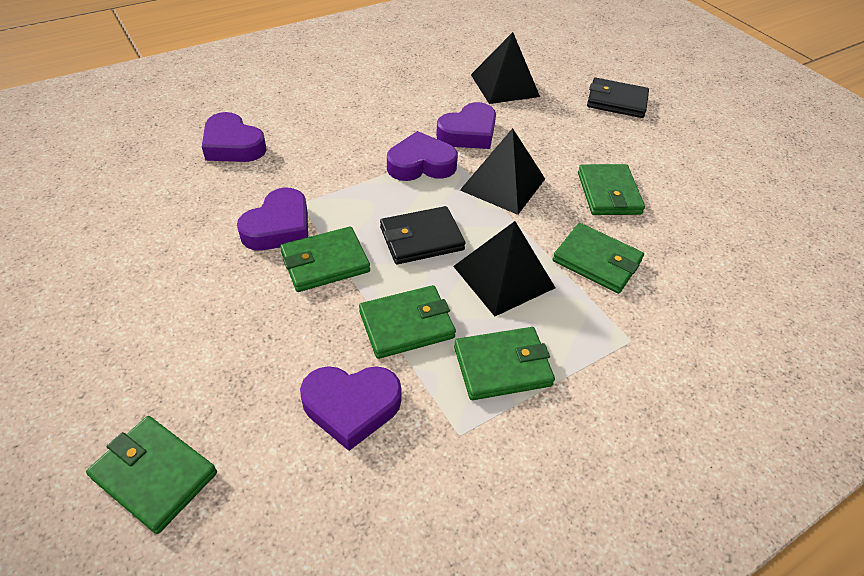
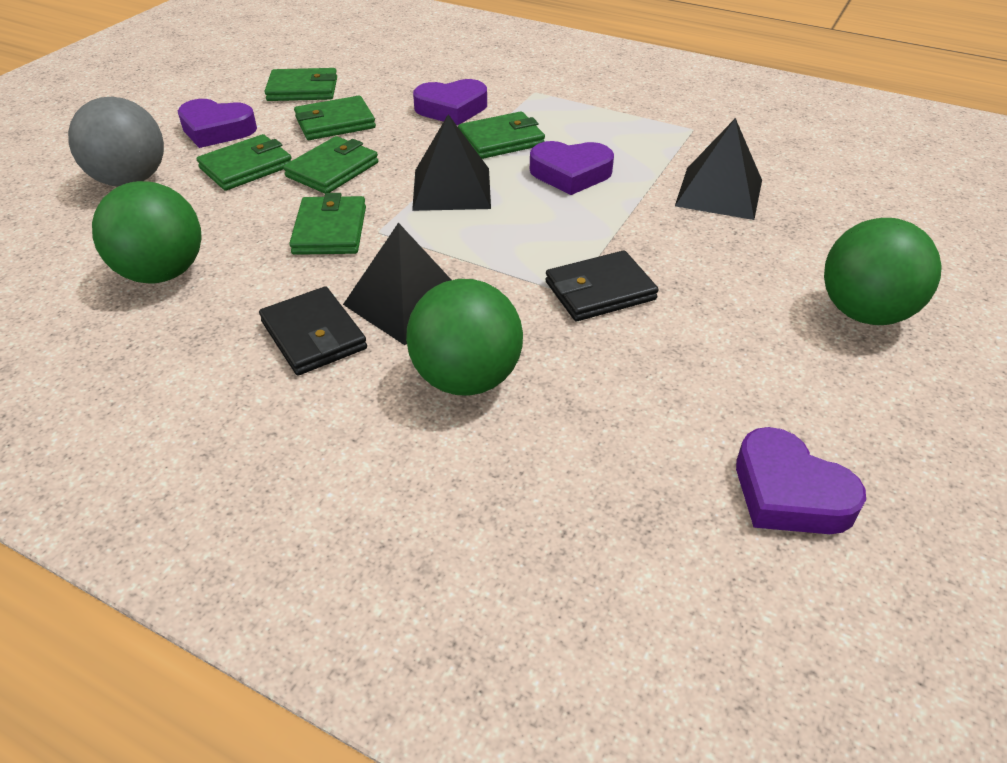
green ball: 0 -> 3
grey ball: 0 -> 1
purple heart: 5 -> 4

